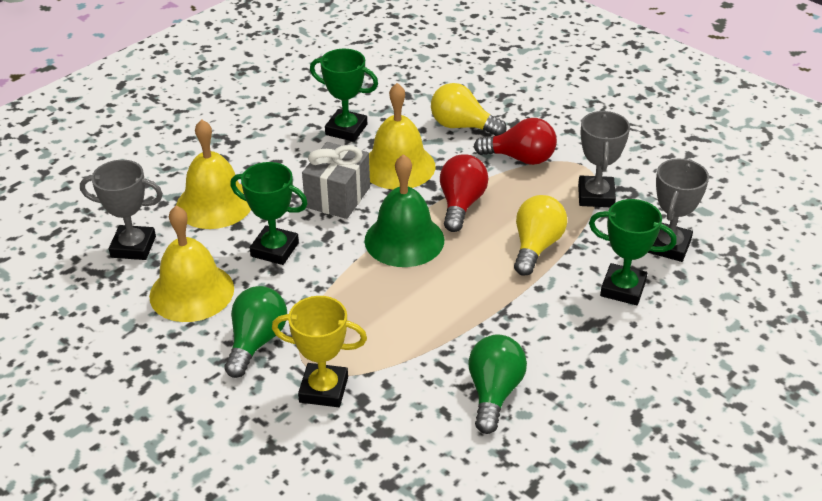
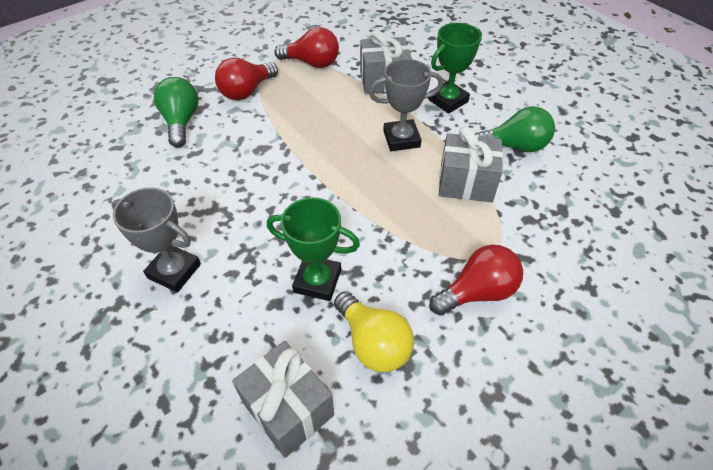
green bell: 1 -> 0
green trophy: 3 -> 2
grey gift: 1 -> 3
grey trophy: 3 -> 2
red light bulb: 2 -> 3
yellow bell: 3 -> 0
yellow light bulb: 2 -> 1
yellow trophy: 1 -> 0

